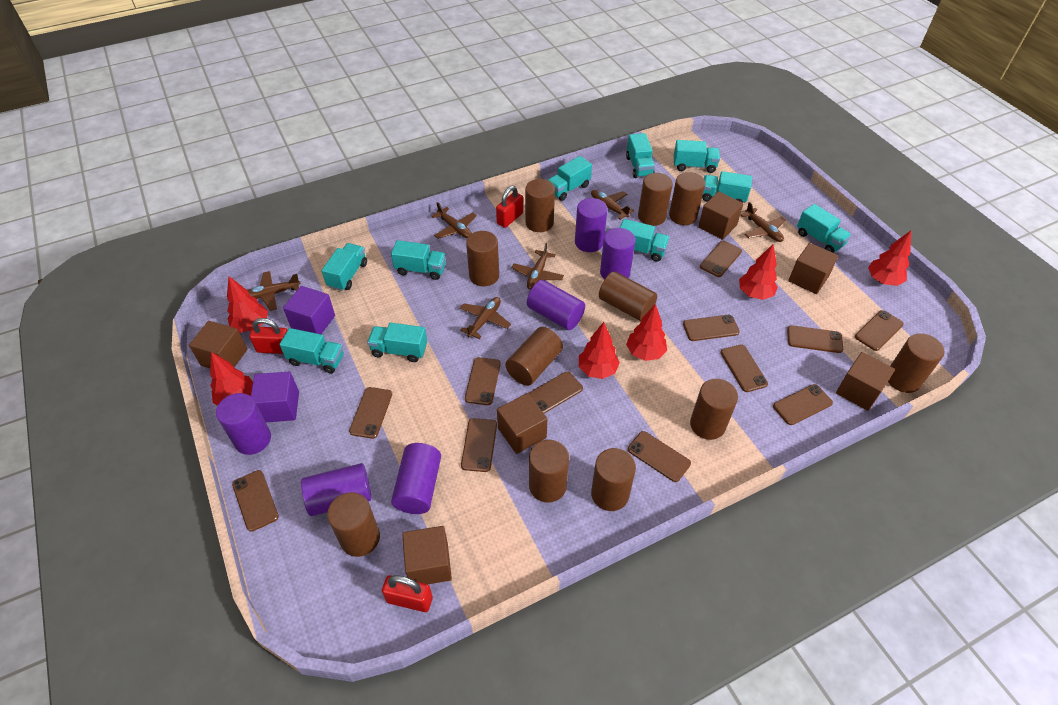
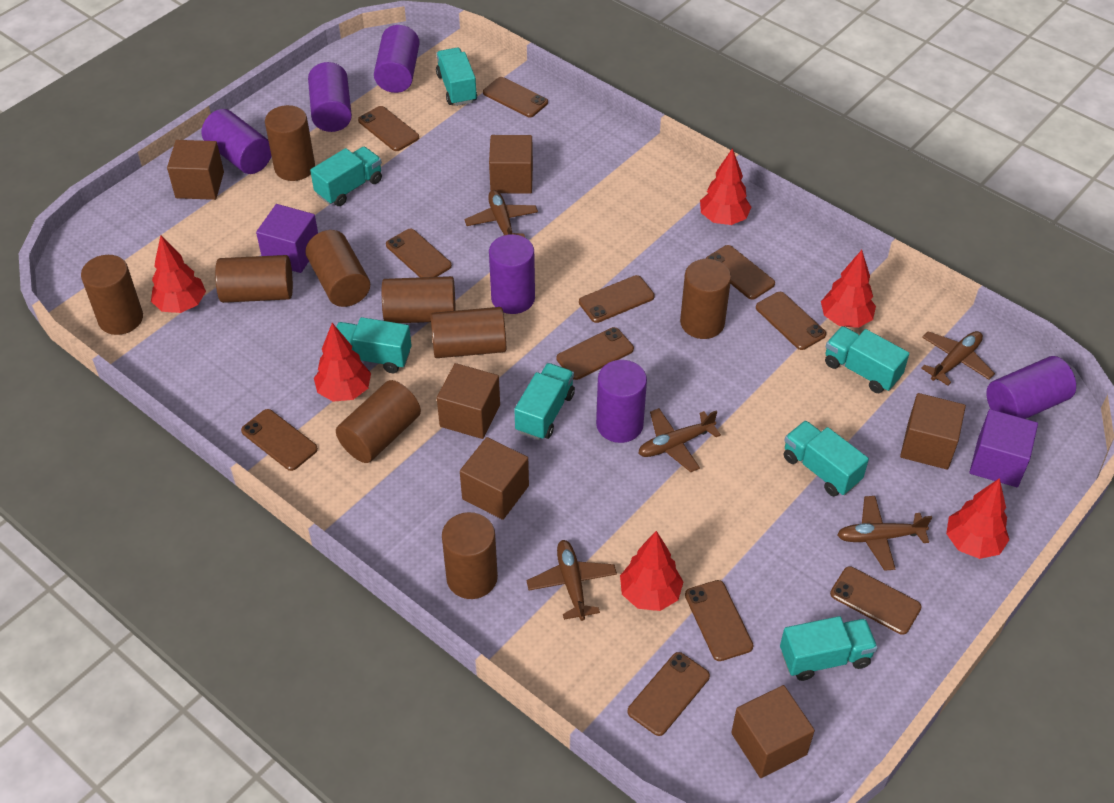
brown cylinder: 11 -> 9
brown phone: 12 -> 11
brown plane: 6 -> 5
red padlock: 3 -> 0
turquoise truck: 10 -> 7

